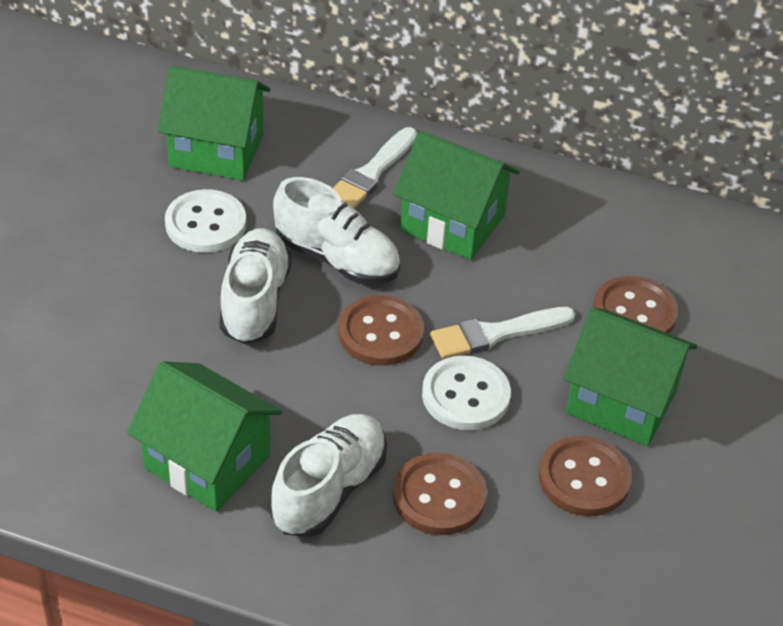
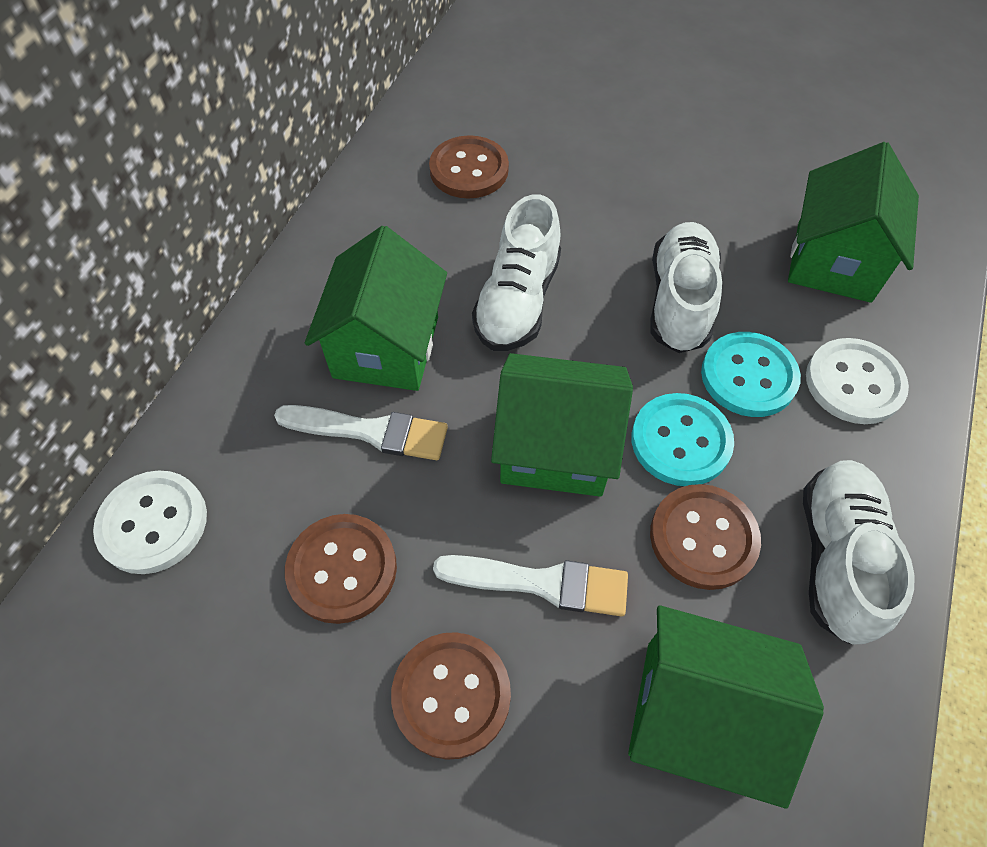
turquoise button: 0 -> 2

